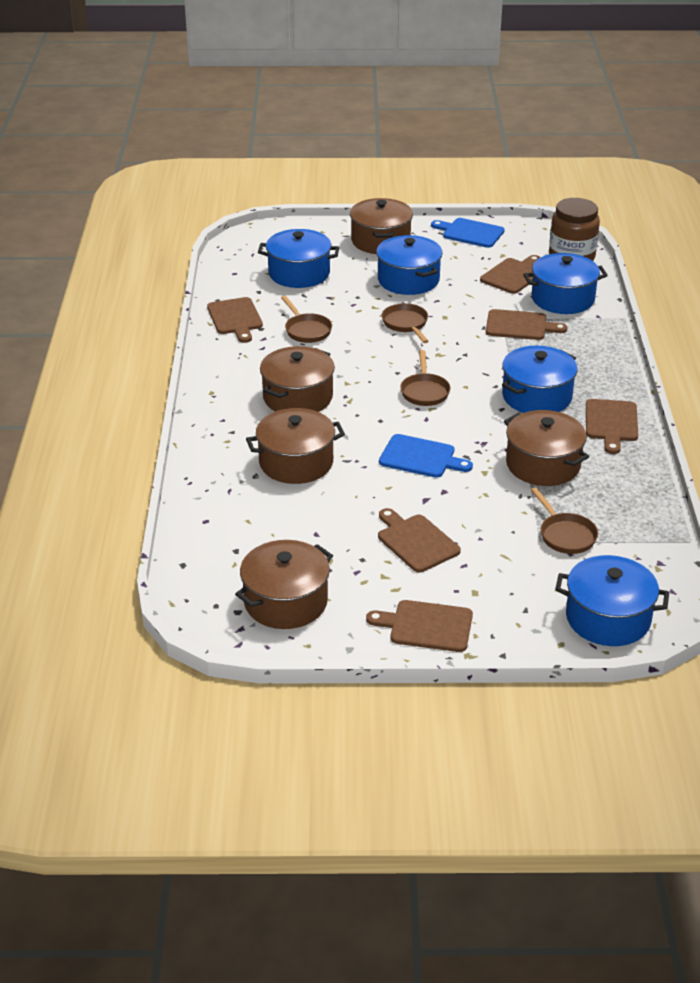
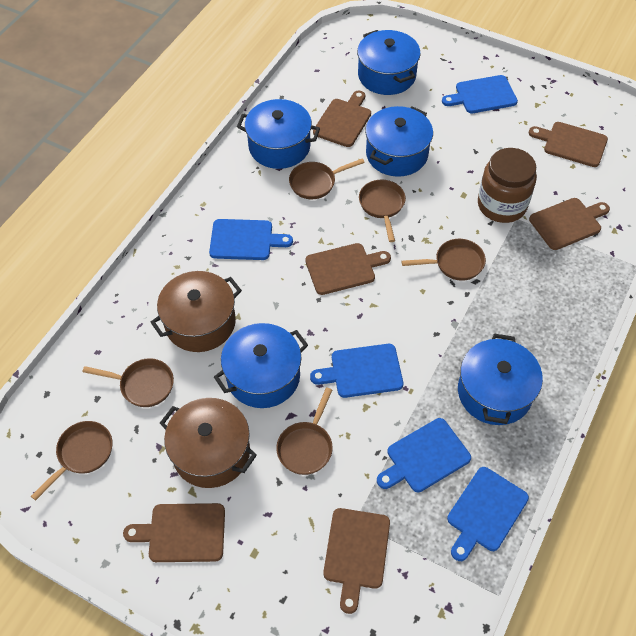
blue cutting board: 2 -> 5
brown pan: 4 -> 6
brown pot: 5 -> 2

